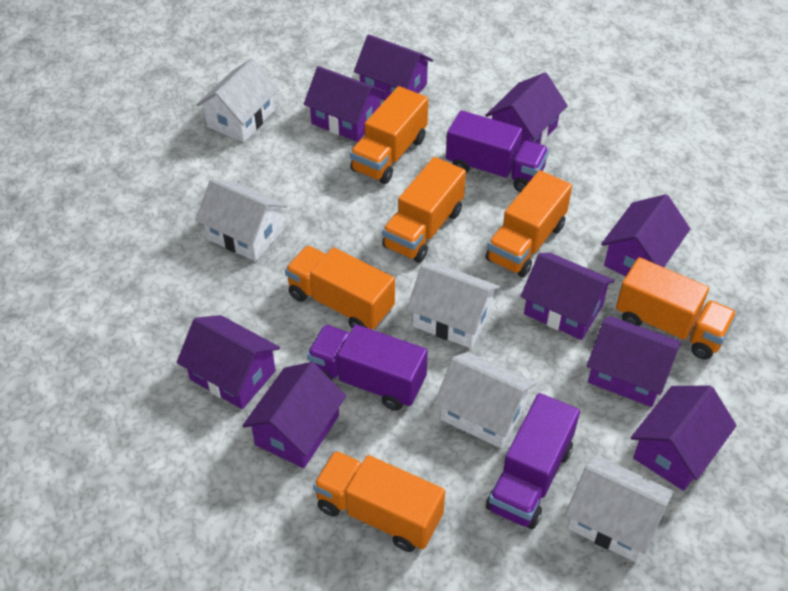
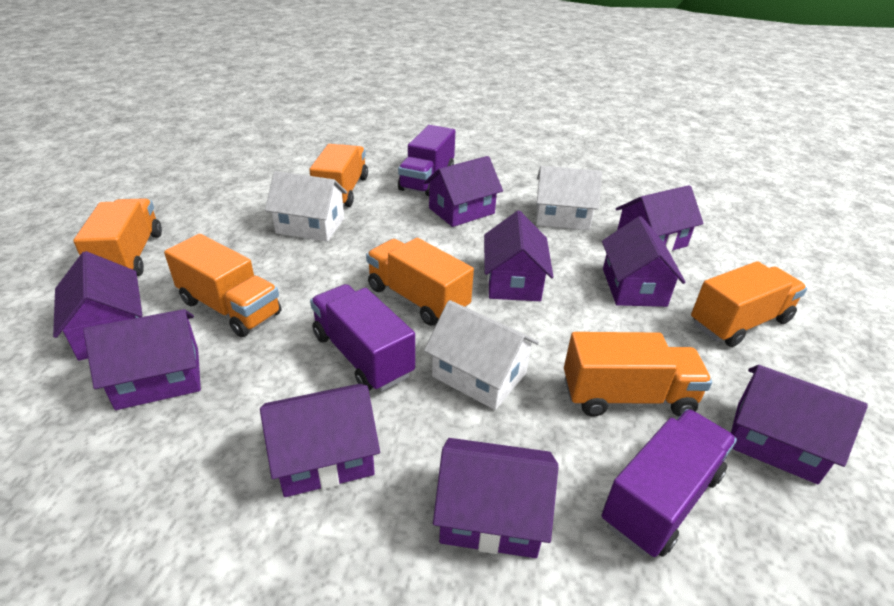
white house: 5 -> 3

